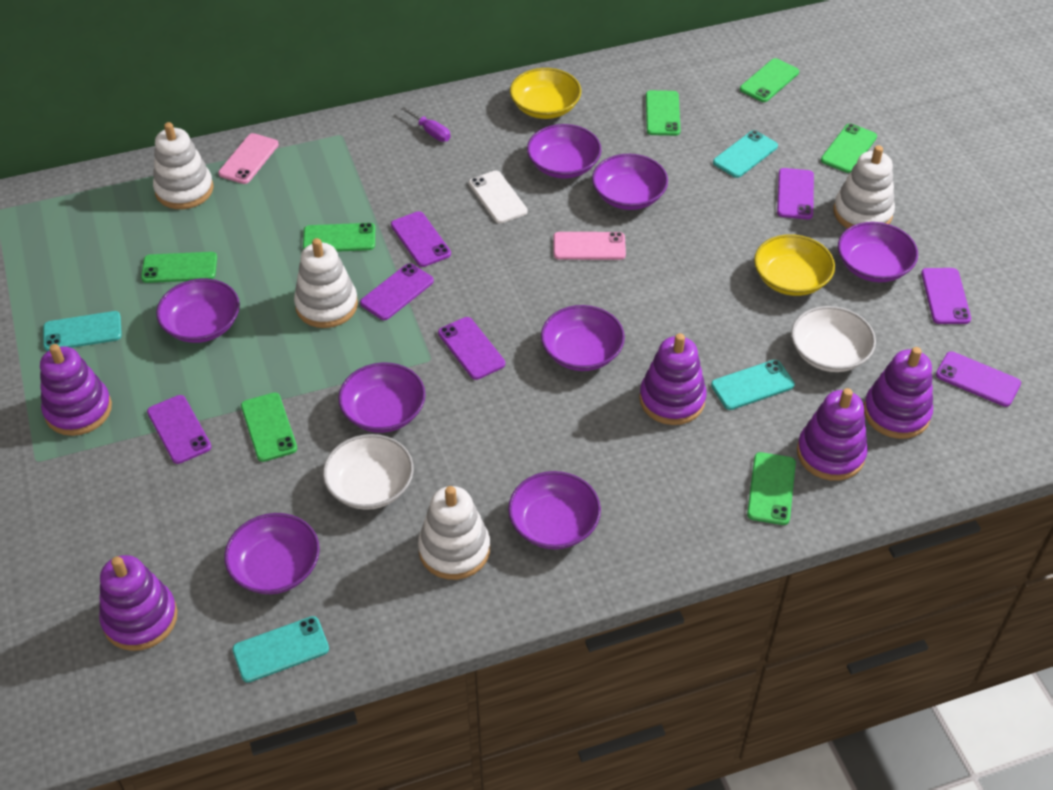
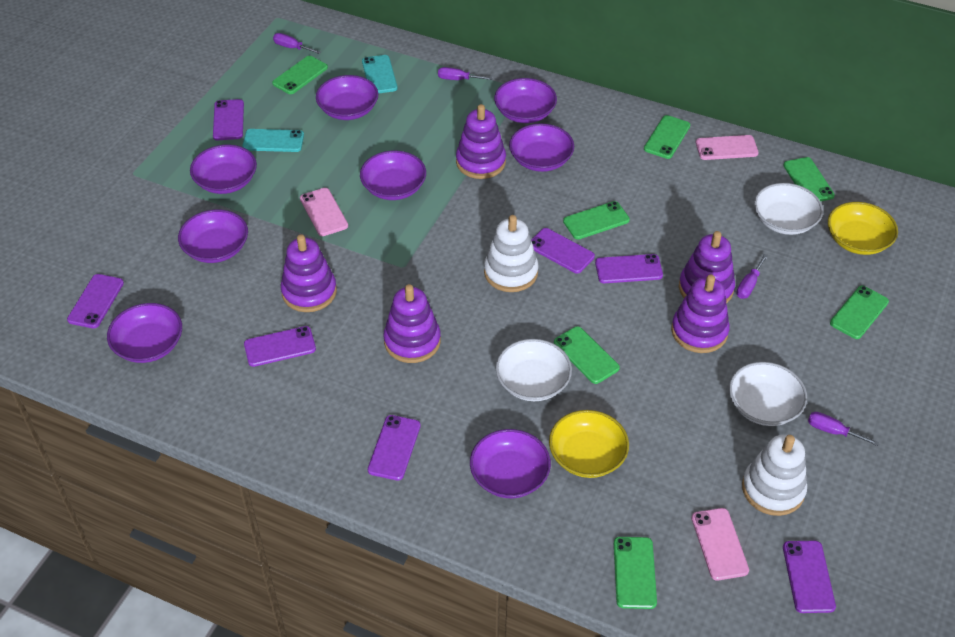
pink phone: 2 -> 3
purple screwdriver: 1 -> 4
turquoise phone: 4 -> 2
white bowl: 2 -> 3
white phone: 1 -> 0
white stacking toy: 4 -> 2

